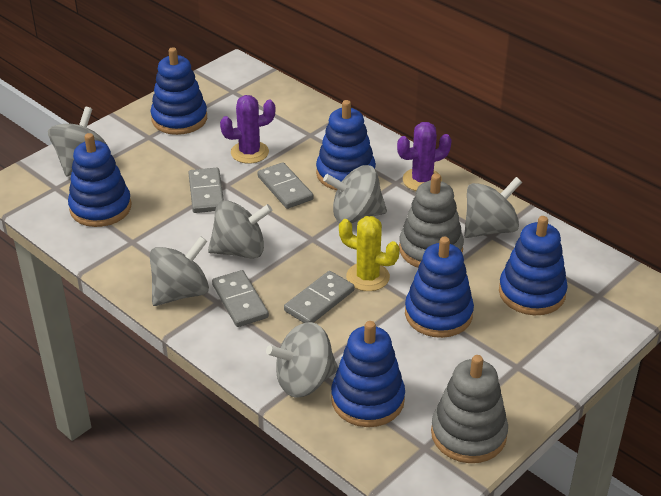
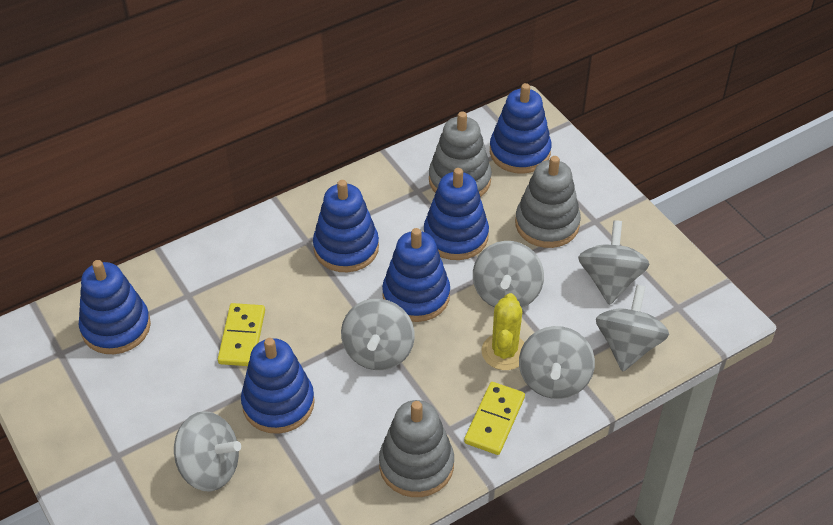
grey domino: 4 -> 0
grey stacking toy: 2 -> 3
purple cactus: 2 -> 0
yellow domino: 0 -> 2

